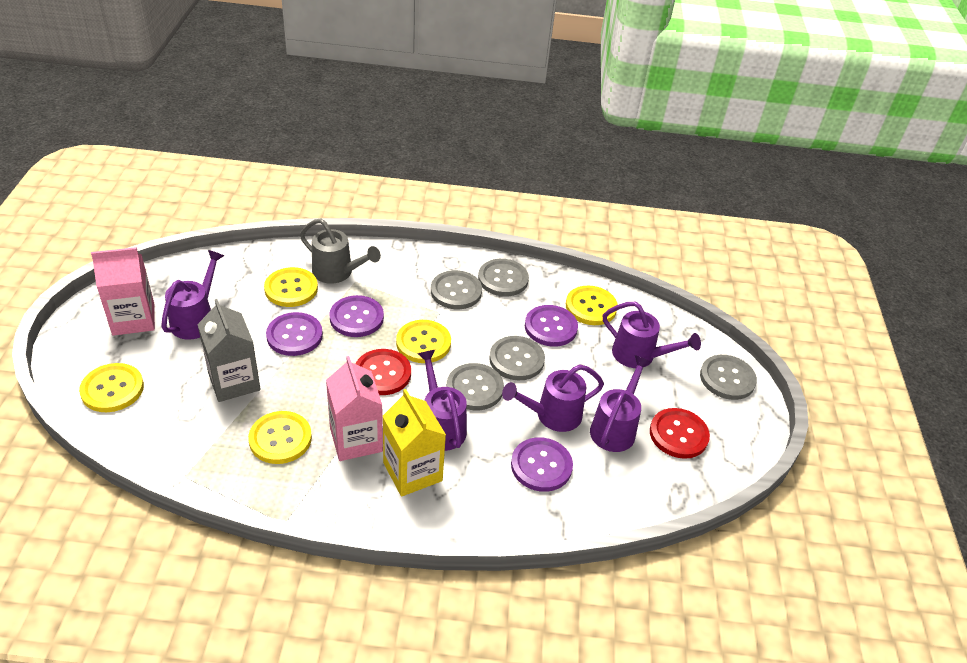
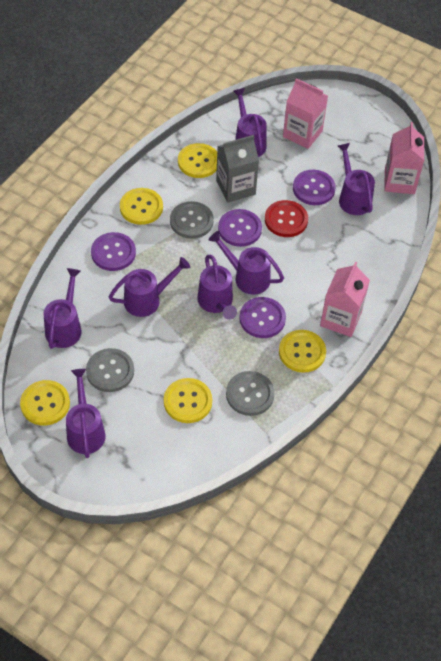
grey button: 5 -> 3
grey watering can: 1 -> 0
pink carton: 2 -> 3
purple watering can: 5 -> 7
red button: 2 -> 1
yellow carton: 1 -> 0

